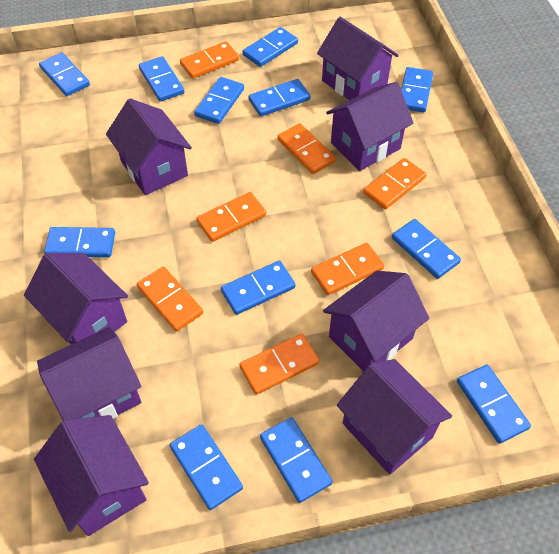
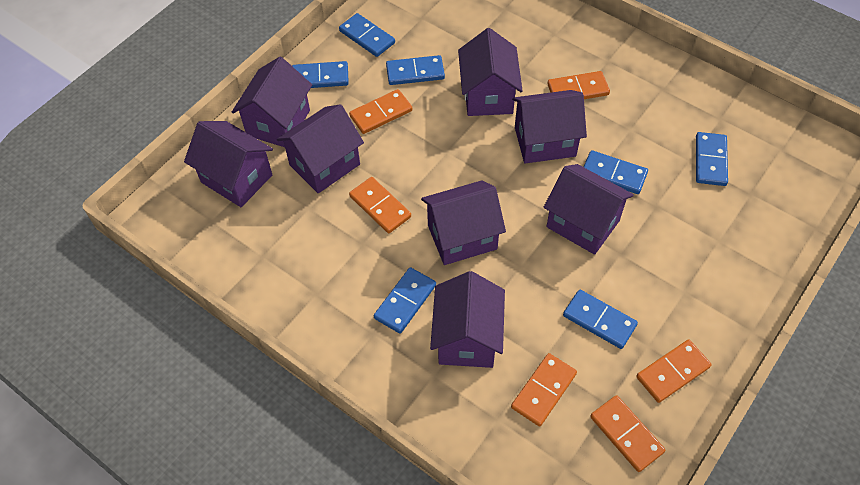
blue domino: 12 -> 7
orange domino: 7 -> 6

